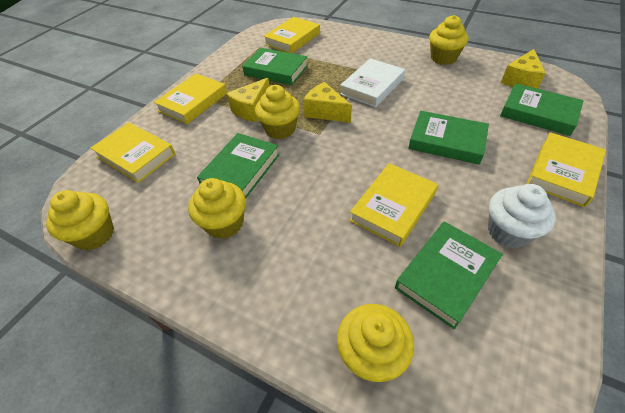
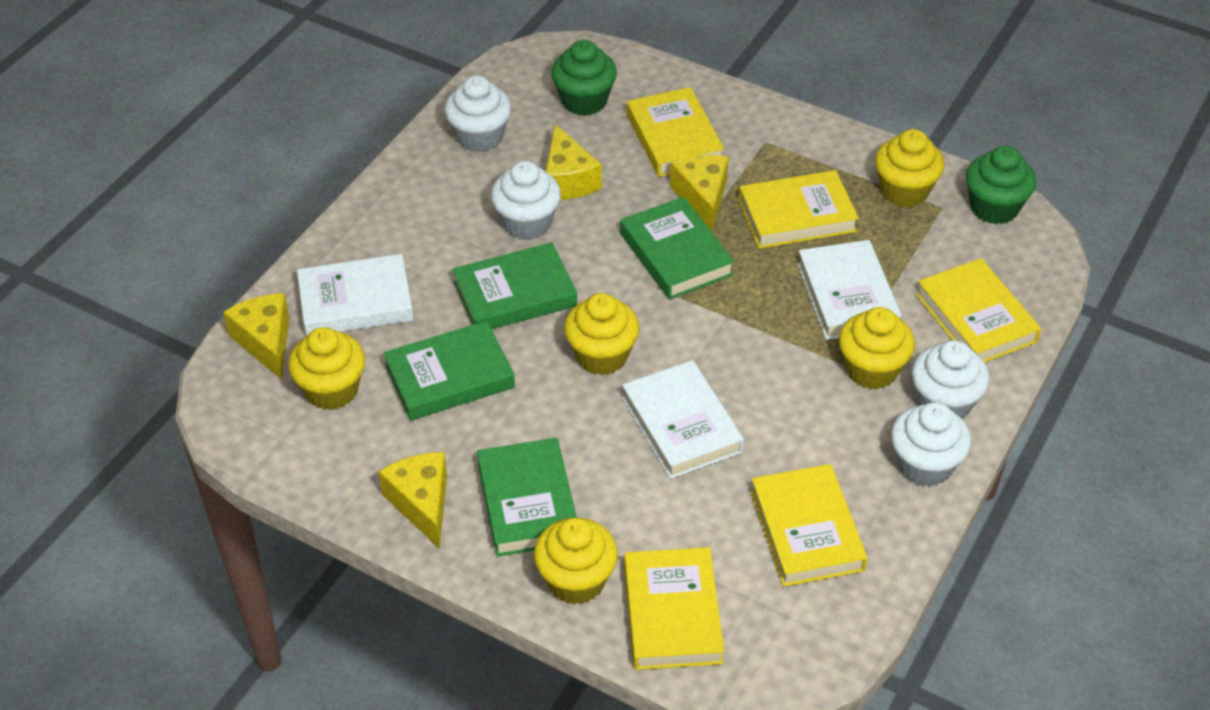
green book: 5 -> 4
green cupcake: 0 -> 2
white book: 1 -> 3
white cupcake: 1 -> 4
yellow cheese: 3 -> 4

